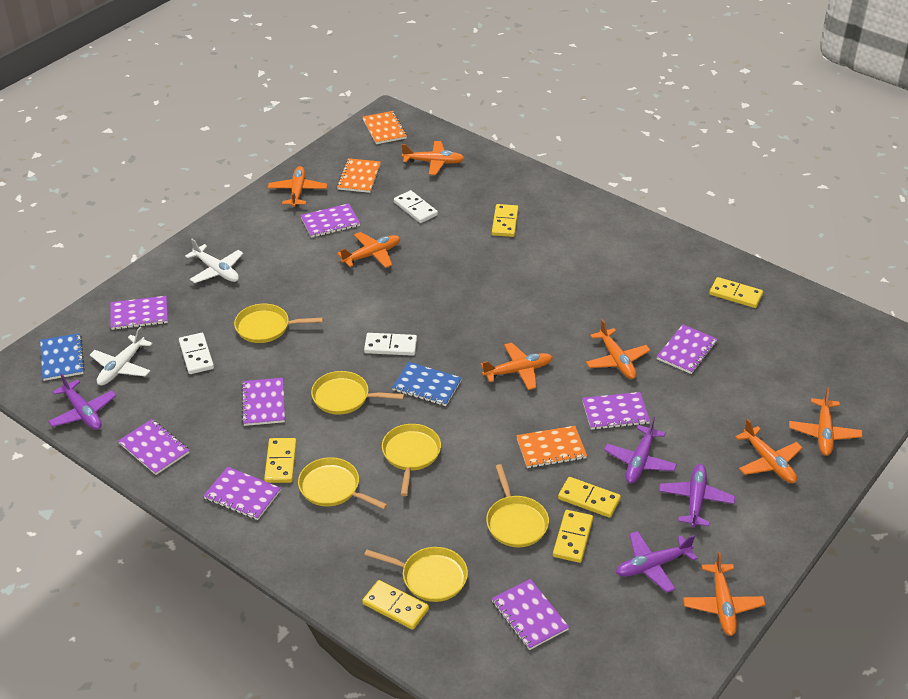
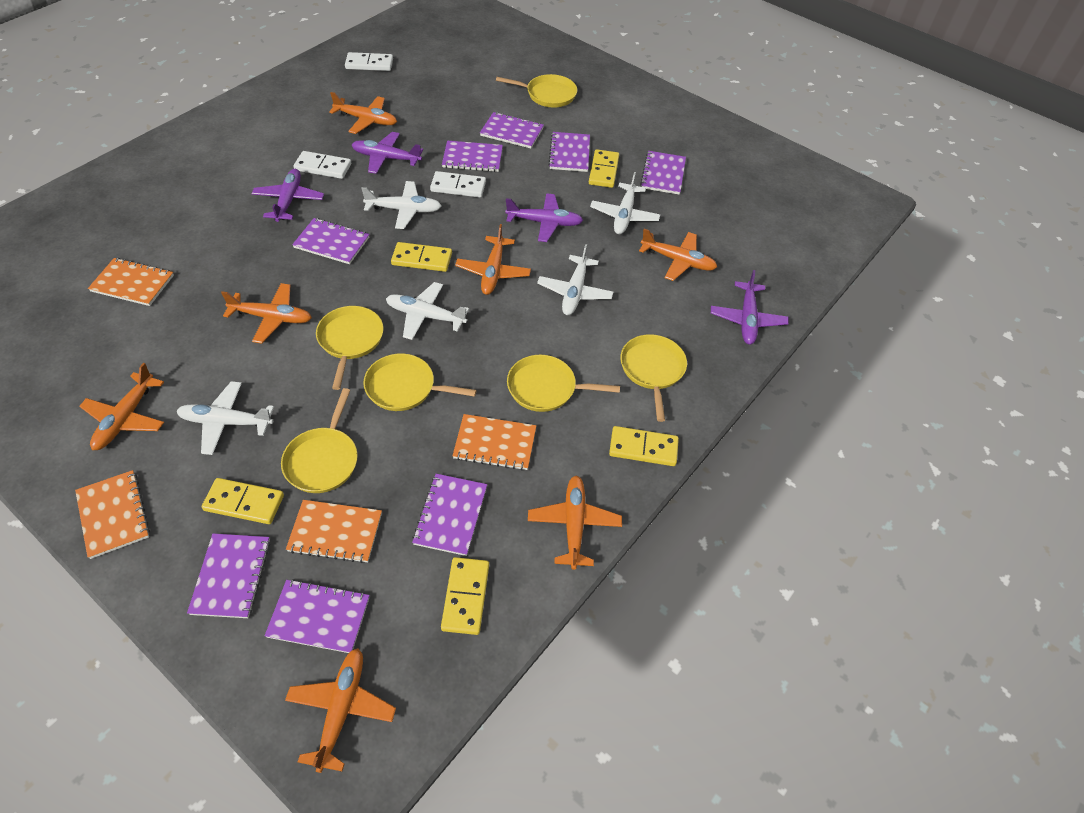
blue notebook: 2 -> 0
orange notebook: 3 -> 4
orange plane: 8 -> 7
white plane: 2 -> 5
yellow domino: 6 -> 5

